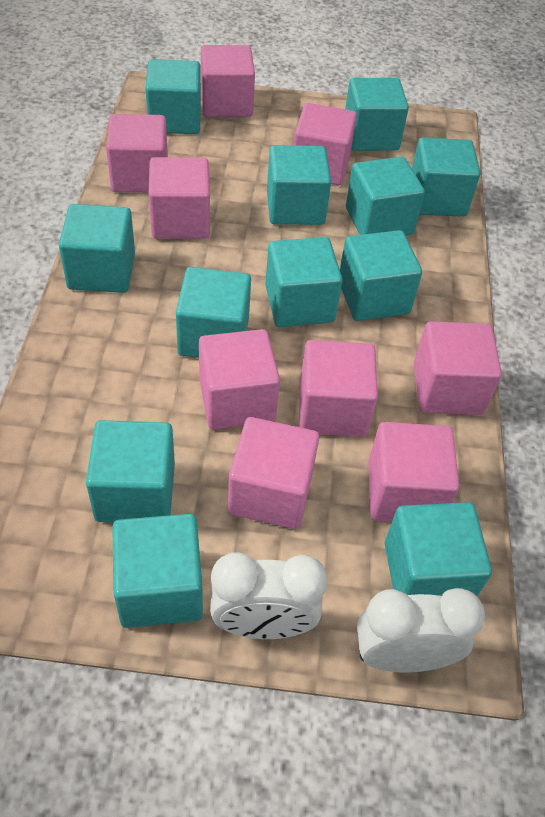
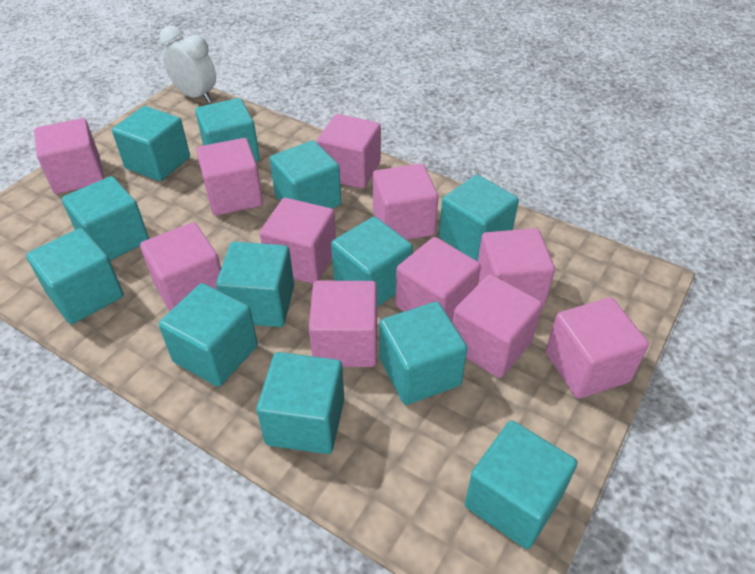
pink cube: 9 -> 11
white clock: 2 -> 1

